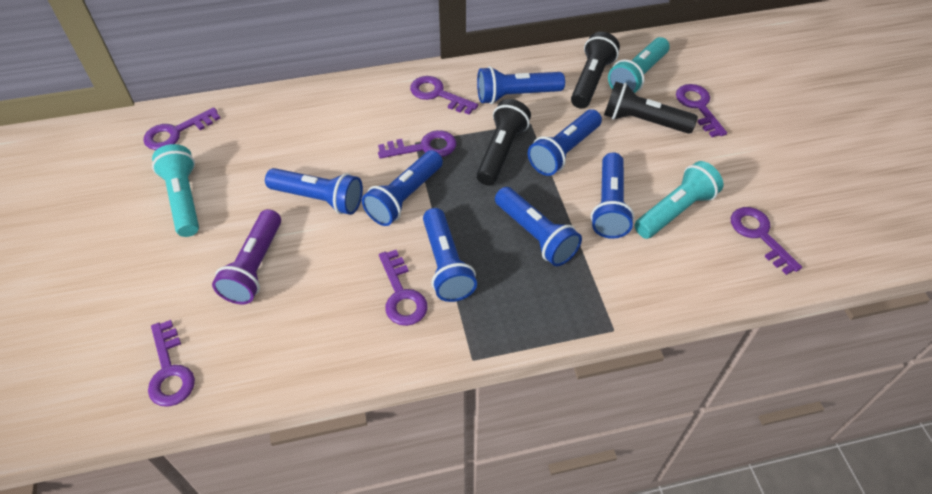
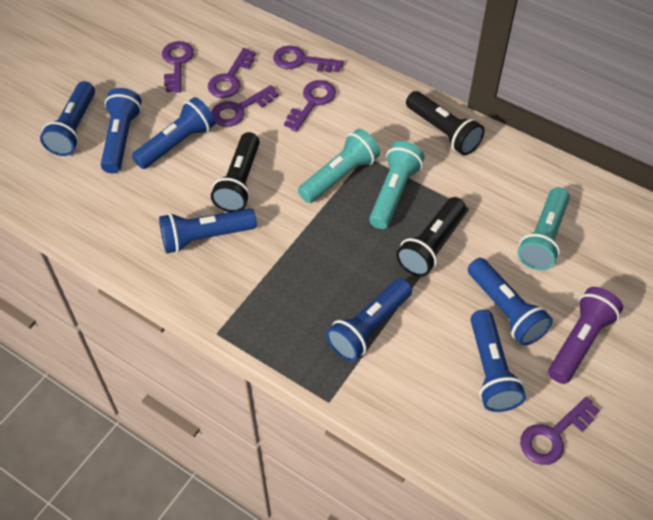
purple key: 7 -> 6

